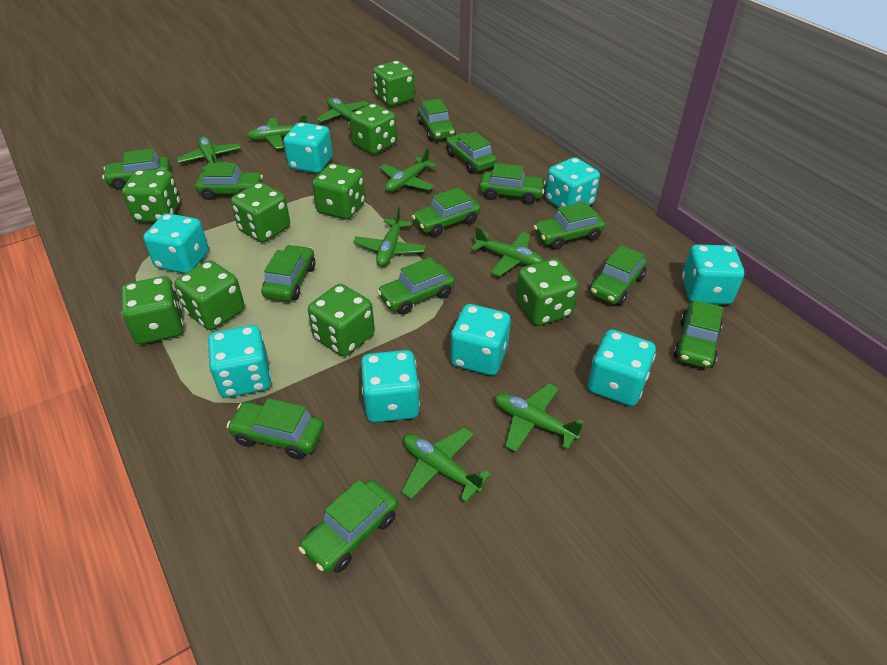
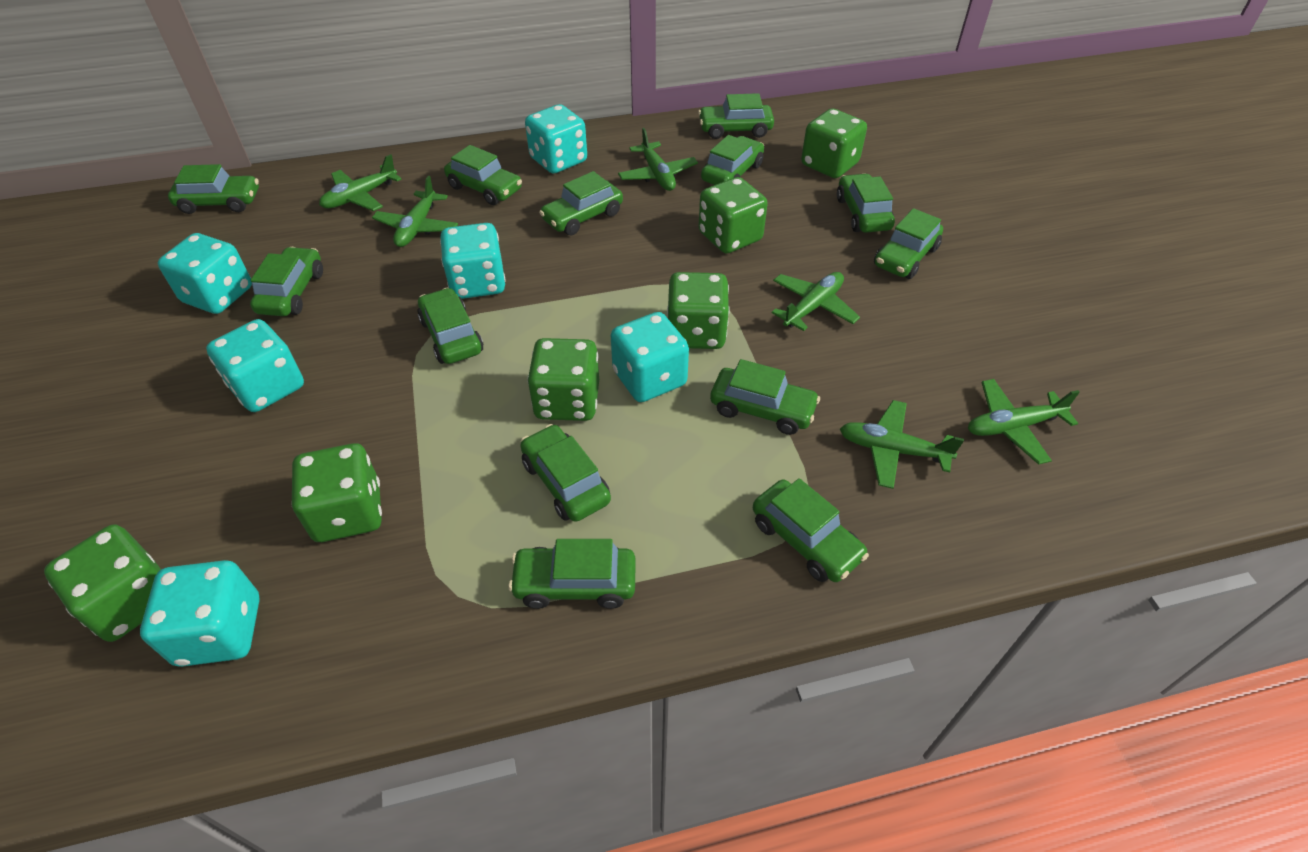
green dice: 9 -> 6
green plane: 8 -> 6
turquoise dice: 8 -> 6

